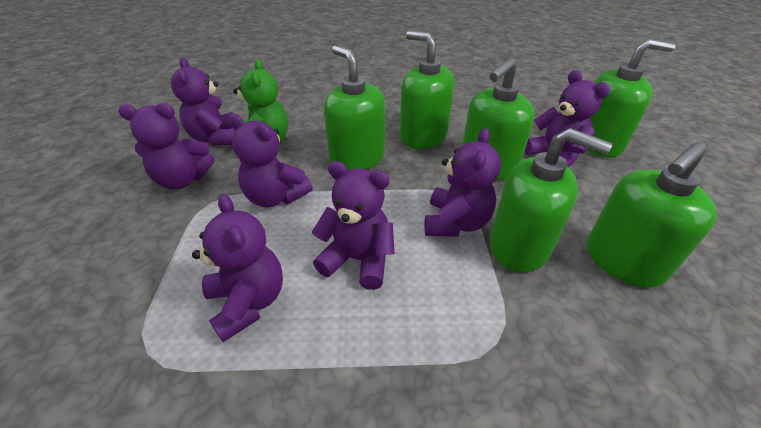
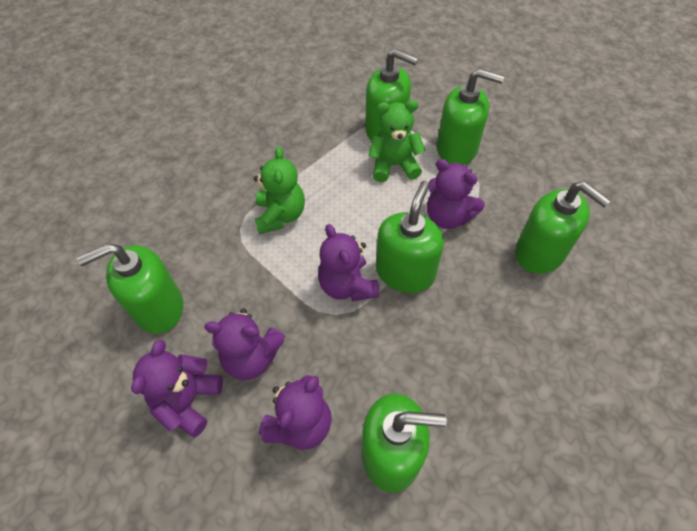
green teddy bear: 1 -> 2
purple teddy bear: 7 -> 5

